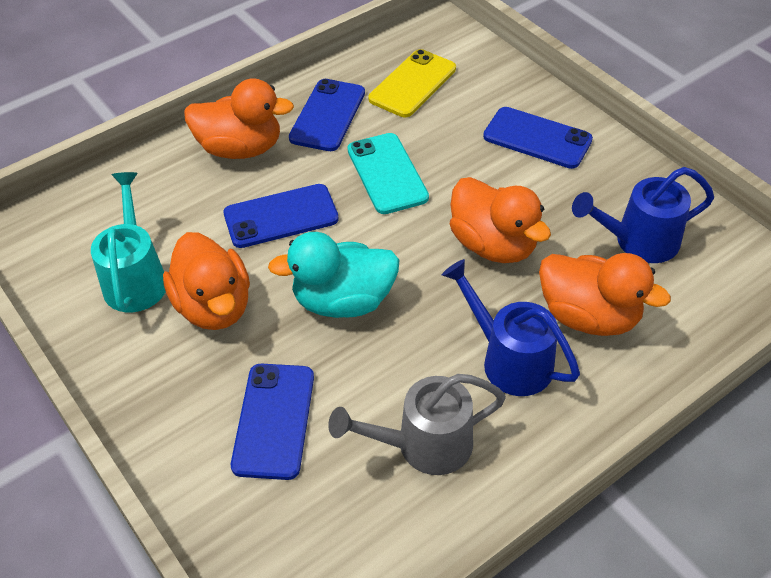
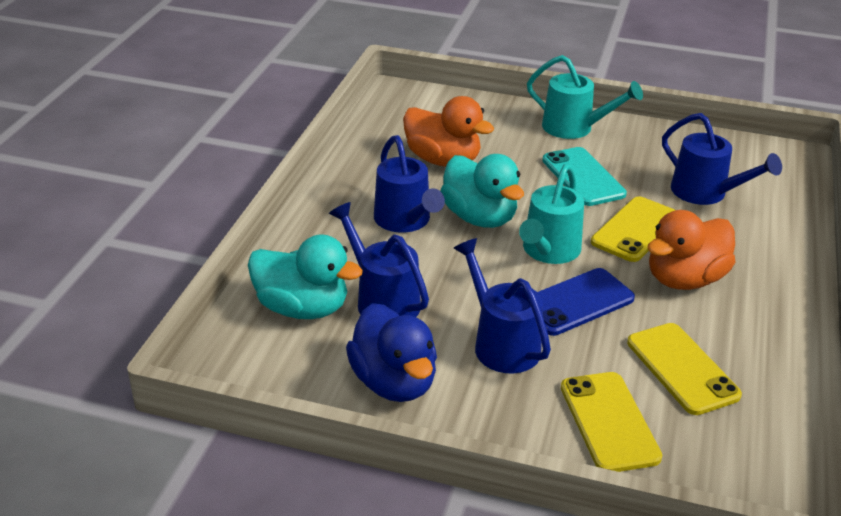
blue duck: 0 -> 1
blue phone: 4 -> 1
blue watering can: 2 -> 4
grey watering can: 1 -> 0
orange duck: 4 -> 2
turquoise duck: 1 -> 2
turquoise watering can: 1 -> 2
yellow phone: 1 -> 3

